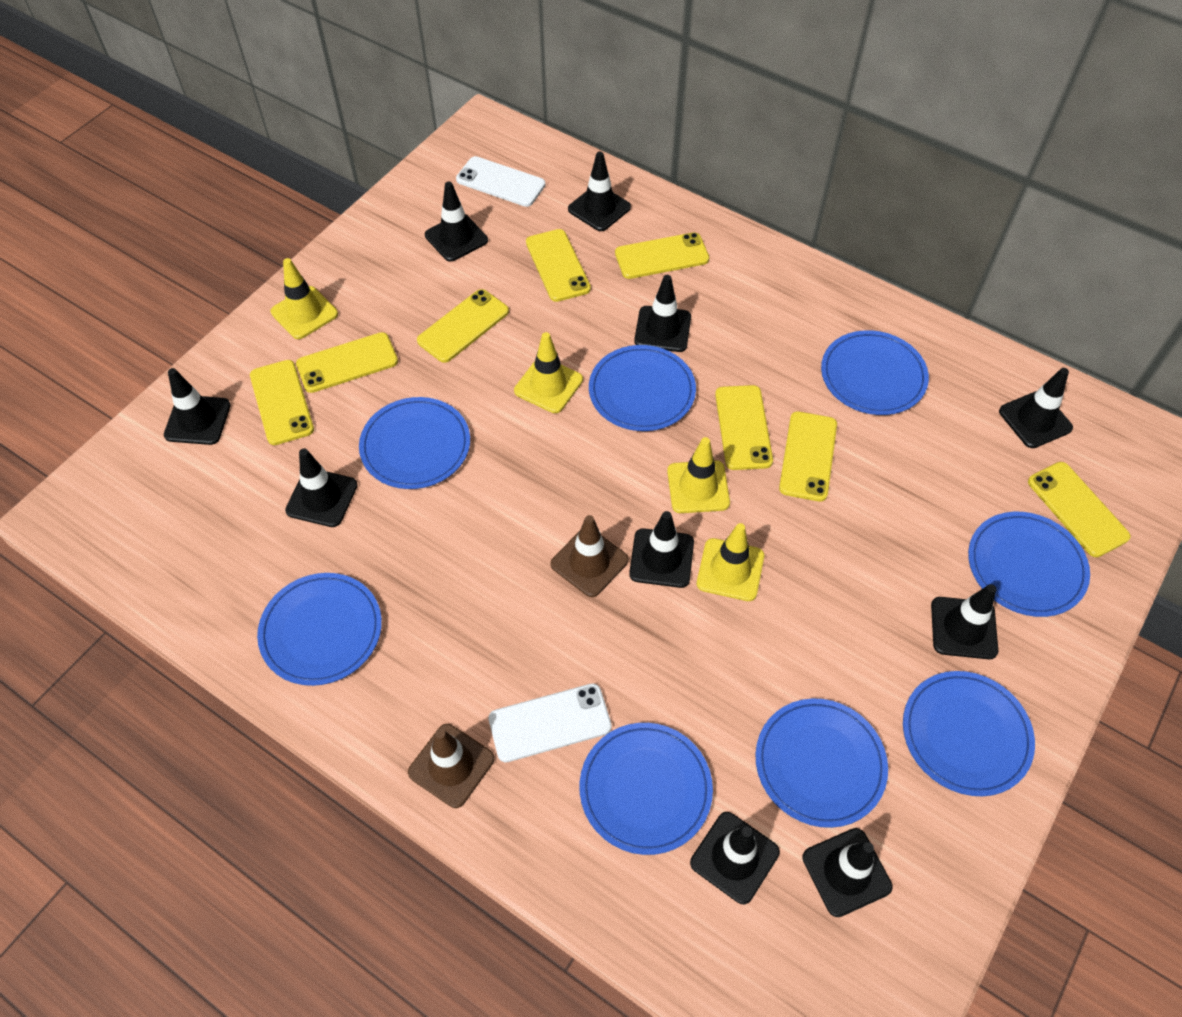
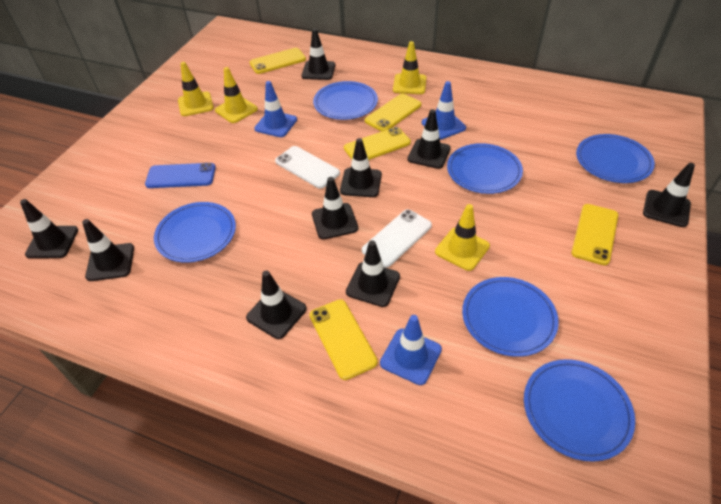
black traffic cone: 10 -> 9
blue phone: 0 -> 1
blue plate: 8 -> 6
blue traffic cone: 0 -> 3
brown traffic cone: 2 -> 0
yellow phone: 8 -> 5

